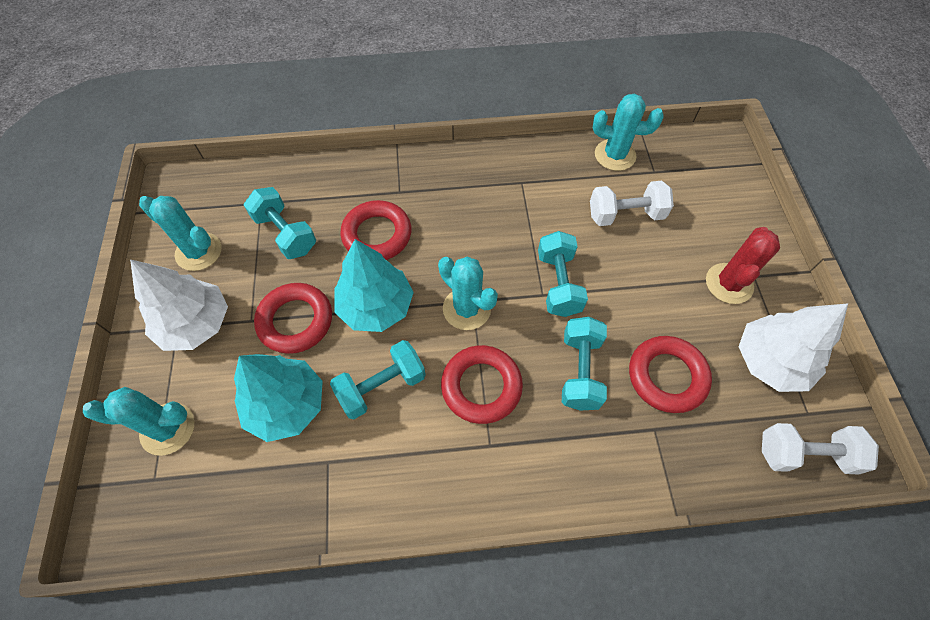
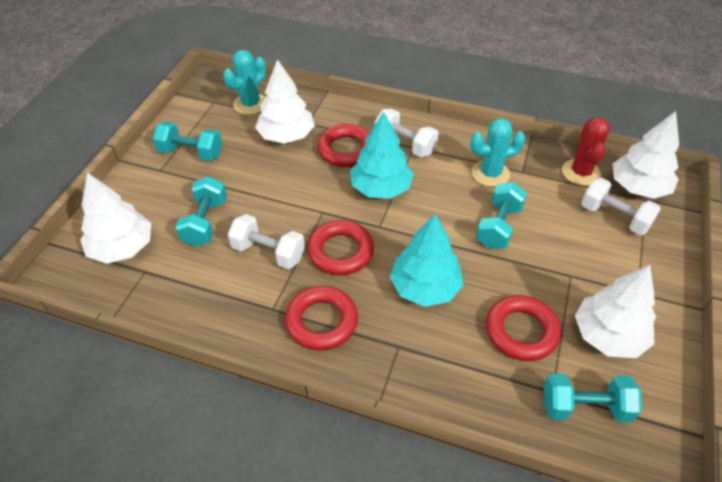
turquoise cactus: 4 -> 2
white dumbbell: 2 -> 3
white tree: 2 -> 4

